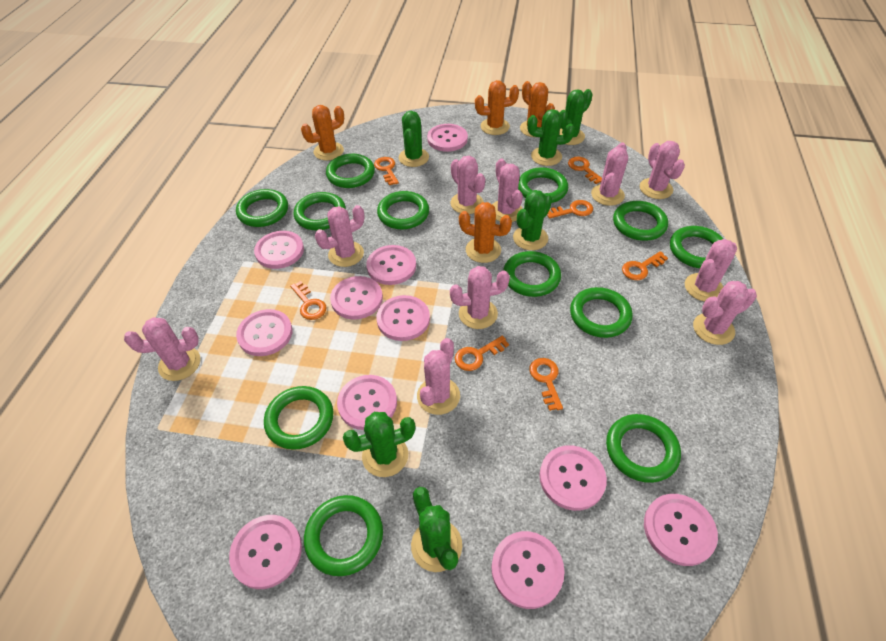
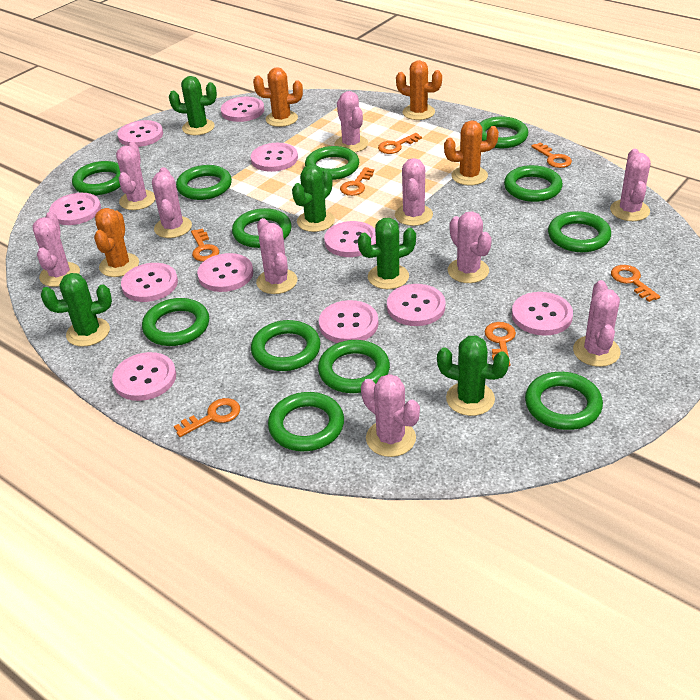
green cactus: 6 -> 5

